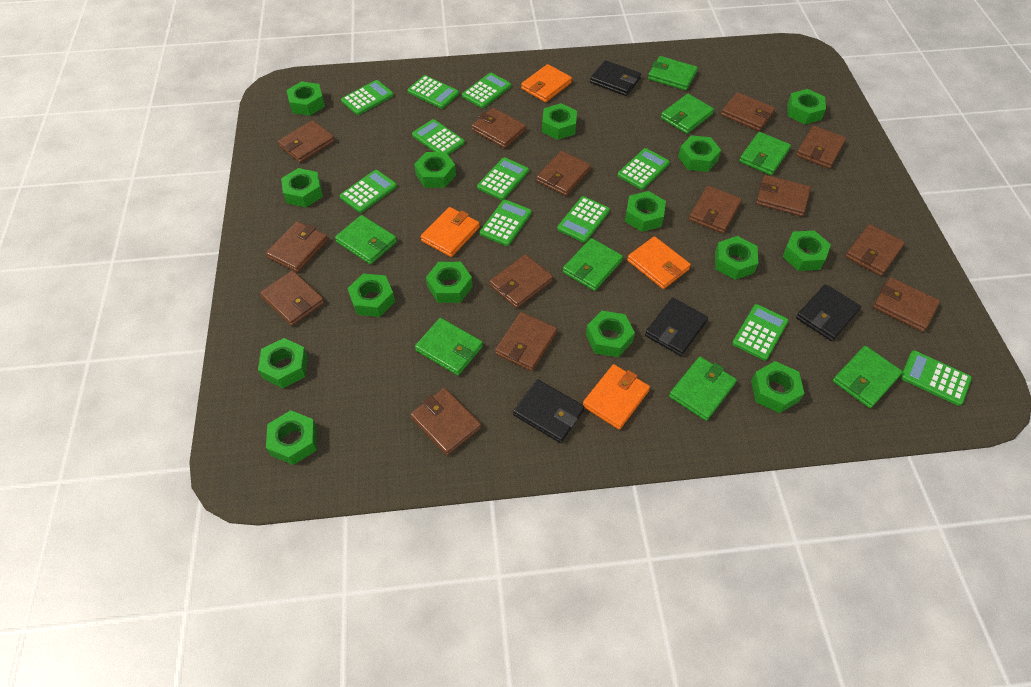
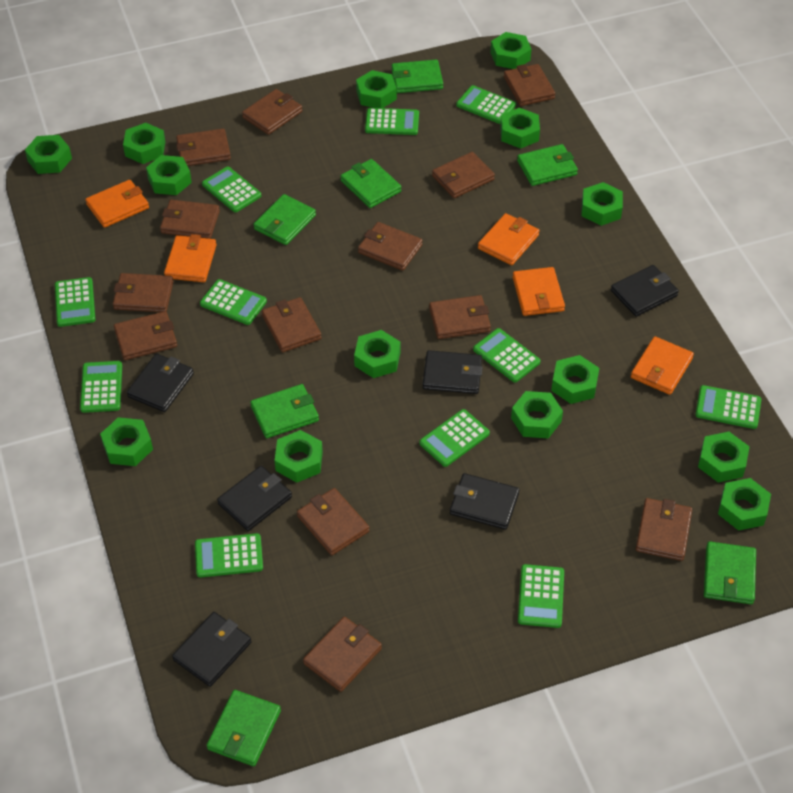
black wallet: 4 -> 6
brown wallet: 14 -> 13
green nut: 15 -> 14
green wallet: 8 -> 7
orange wallet: 4 -> 5

